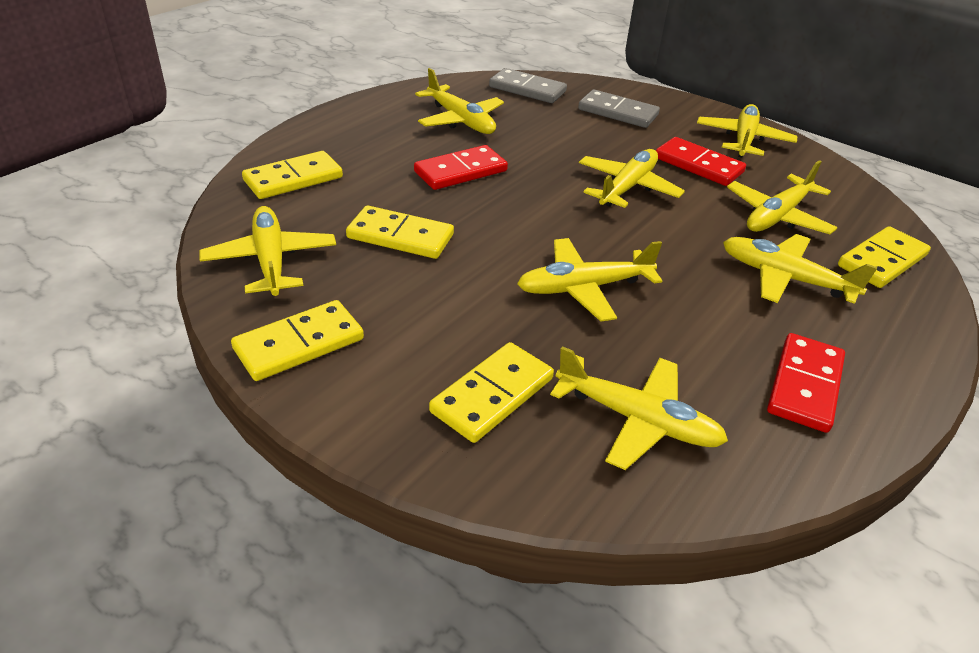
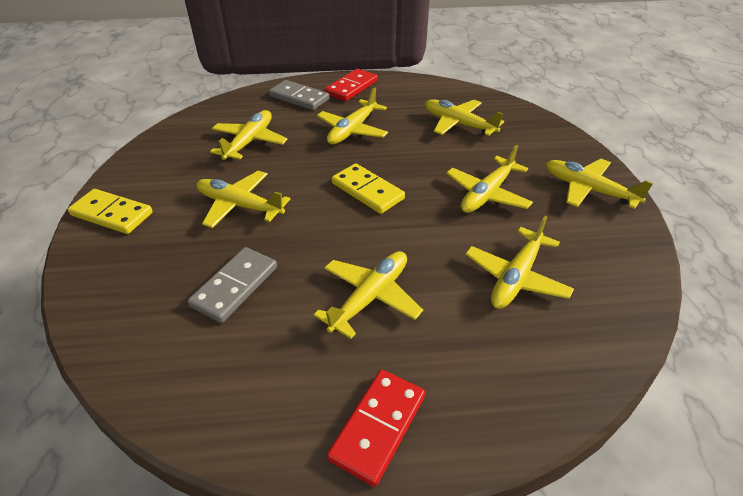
red domino: 3 -> 2
yellow domino: 5 -> 2

